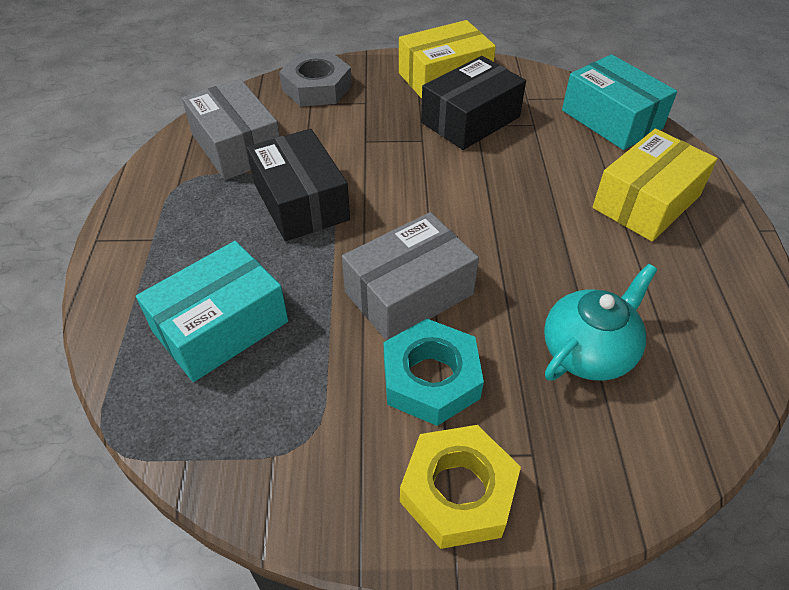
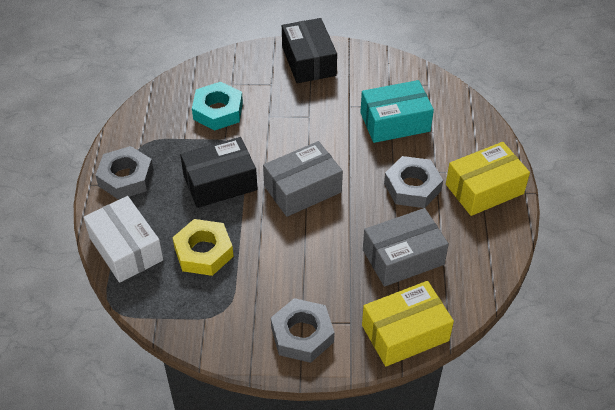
grey nut: 1 -> 3
turquoise box: 2 -> 1
turquoise teapot: 1 -> 0
white box: 0 -> 1

